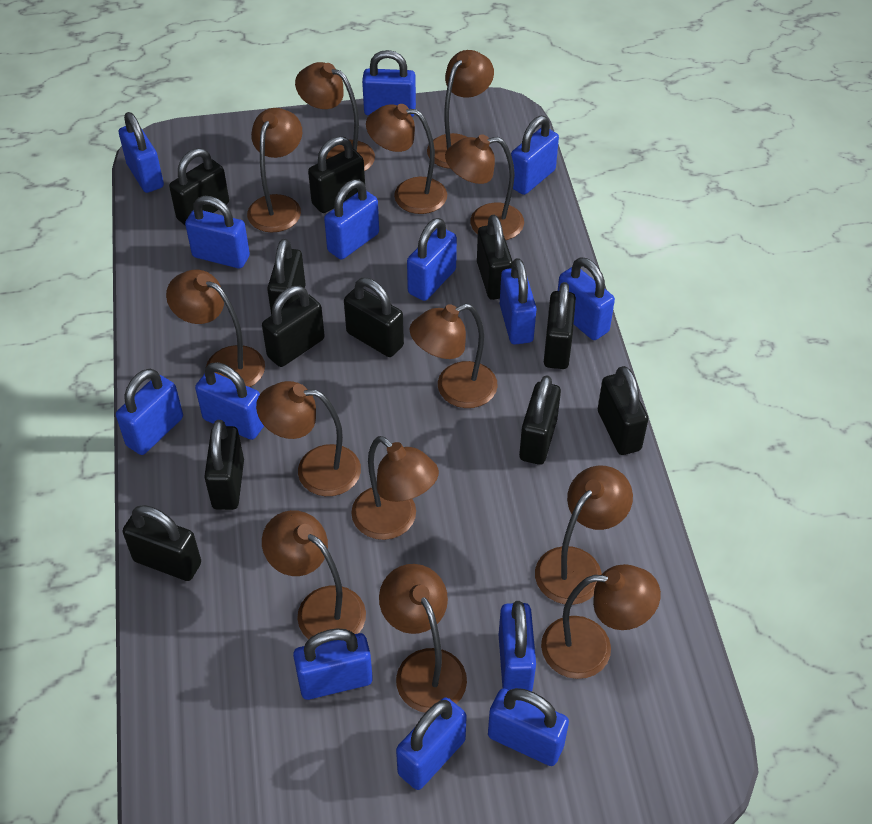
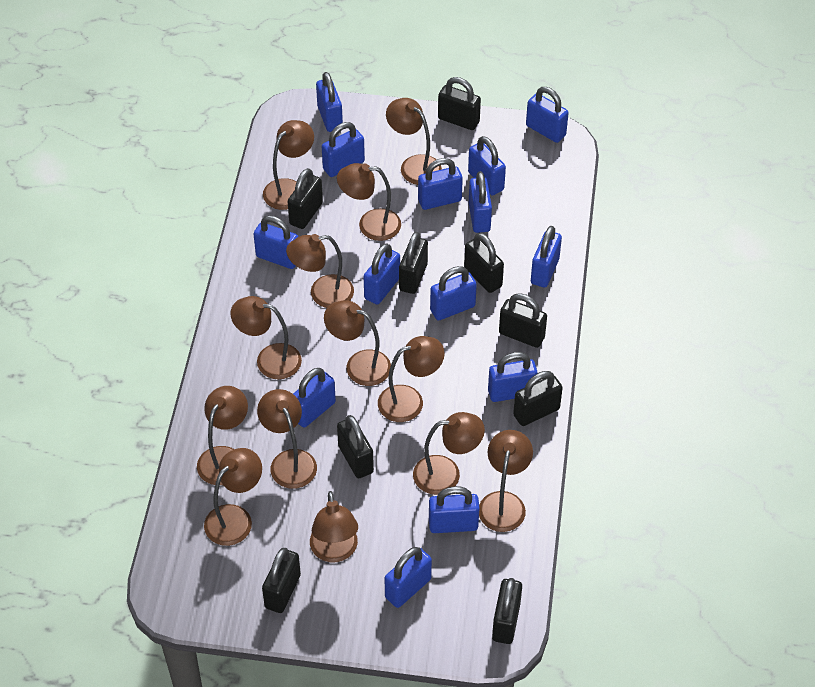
black padlock: 11 -> 9

